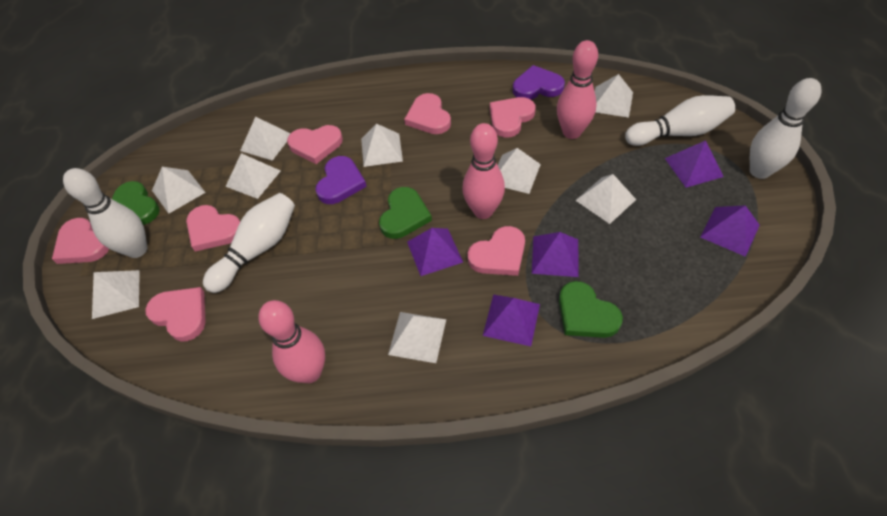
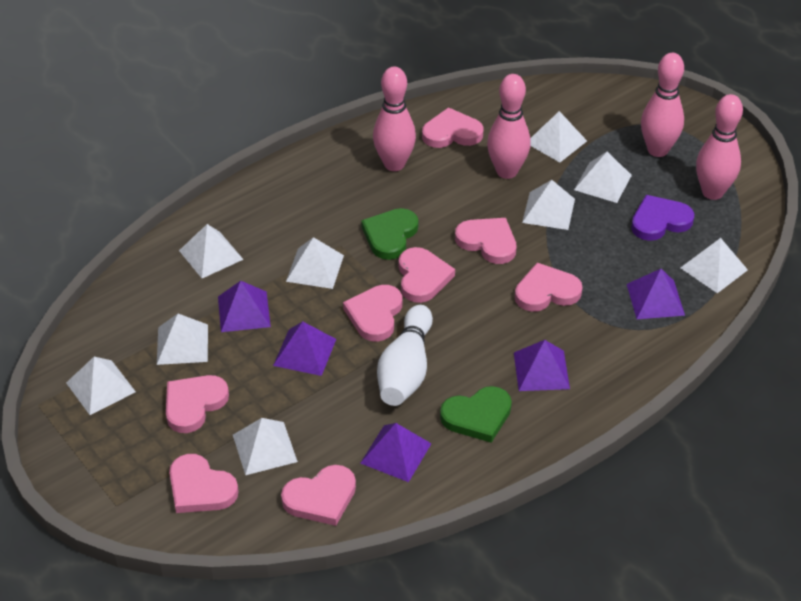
green heart: 3 -> 2
pink bowling pin: 3 -> 4
pink heart: 7 -> 8
purple heart: 2 -> 1
white bowling pin: 4 -> 1

